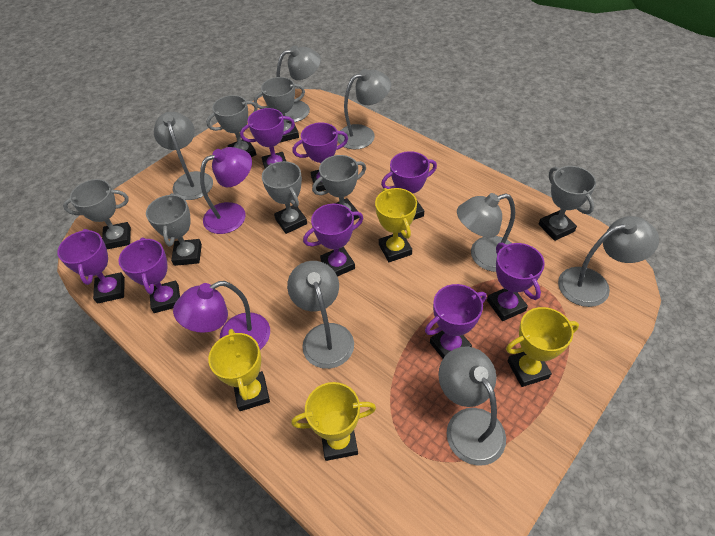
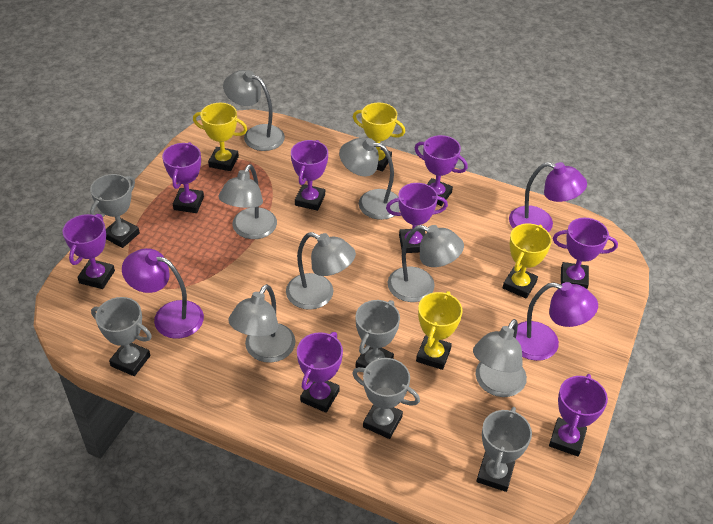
grey trophy: 7 -> 5
purple lamp: 2 -> 3

